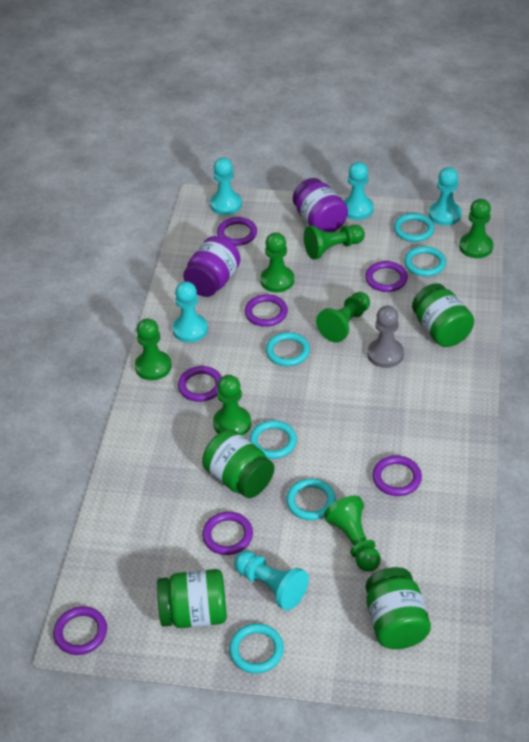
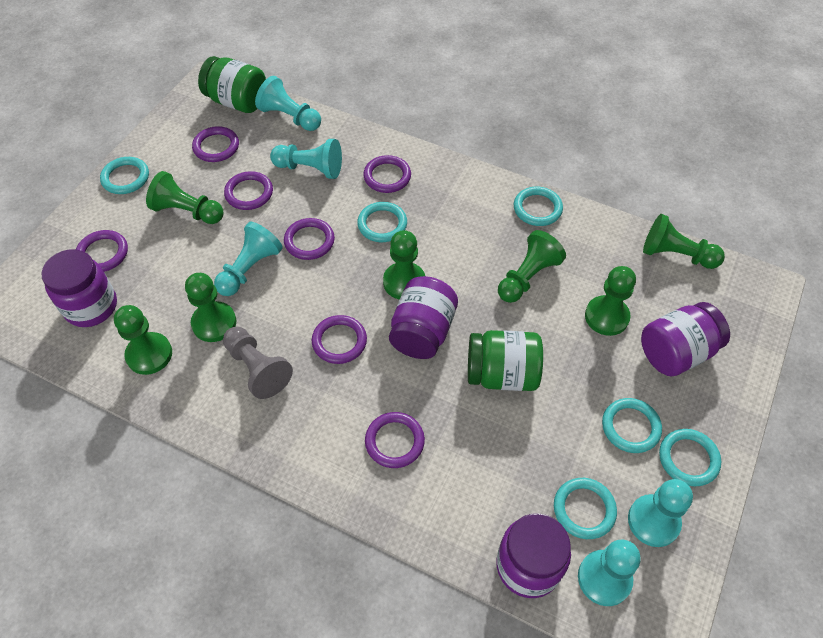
green jar: 4 -> 2
purple jar: 2 -> 4

